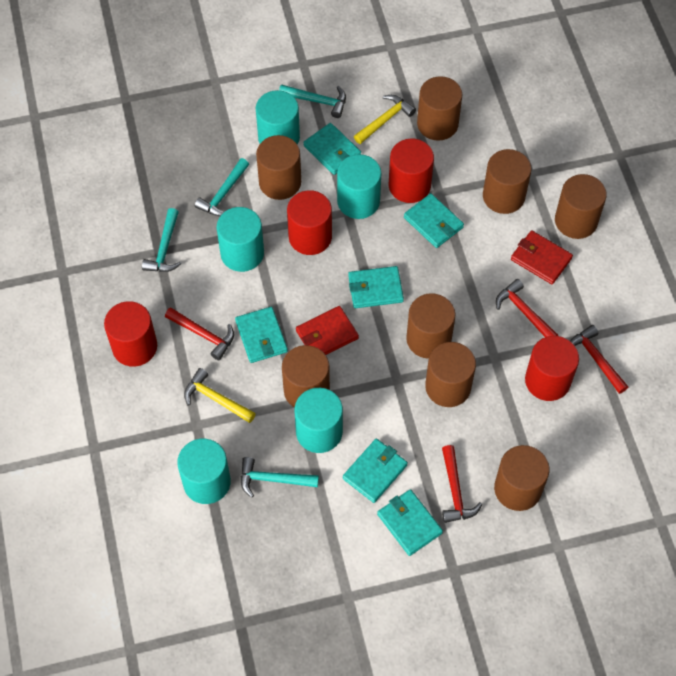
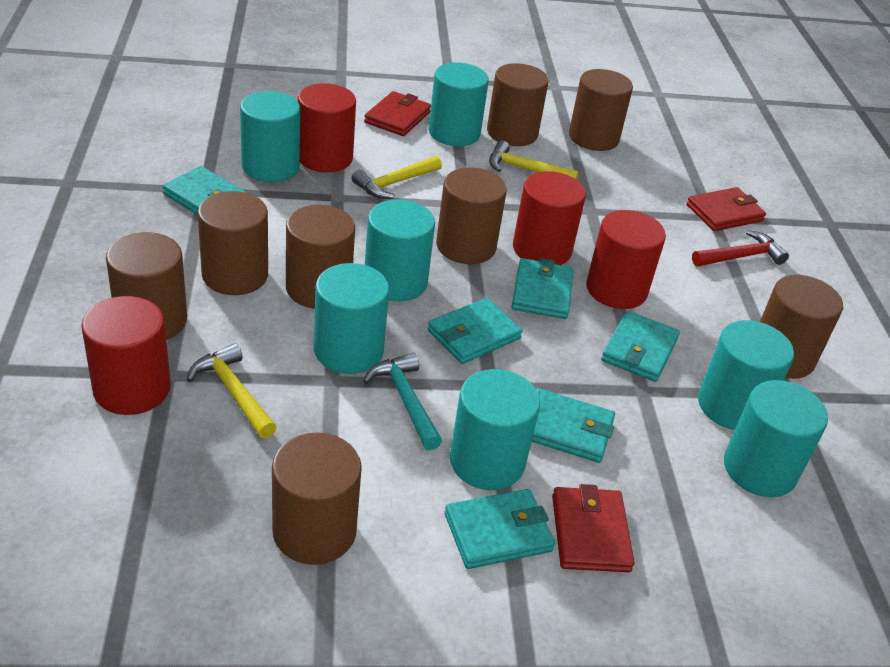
red hammer: 4 -> 1
red wallet: 2 -> 3
turquoise cylinder: 5 -> 7
turquoise hammer: 4 -> 1
yellow hammer: 2 -> 3

